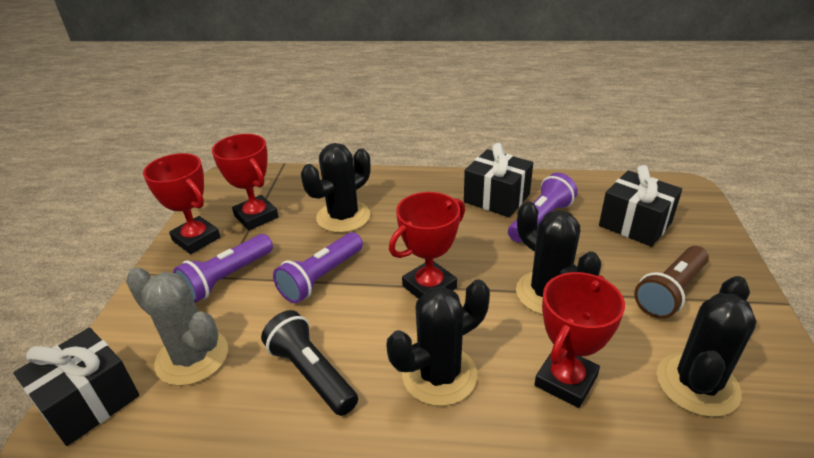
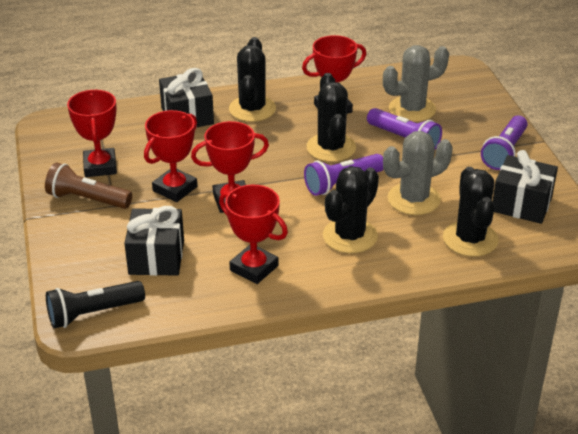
grey cactus: 1 -> 2
red trophy: 4 -> 5

